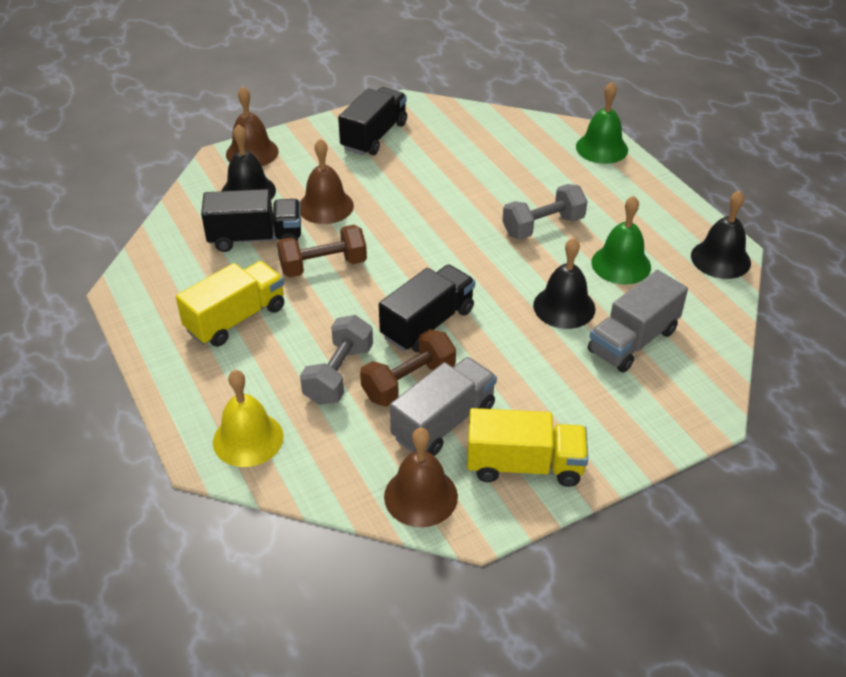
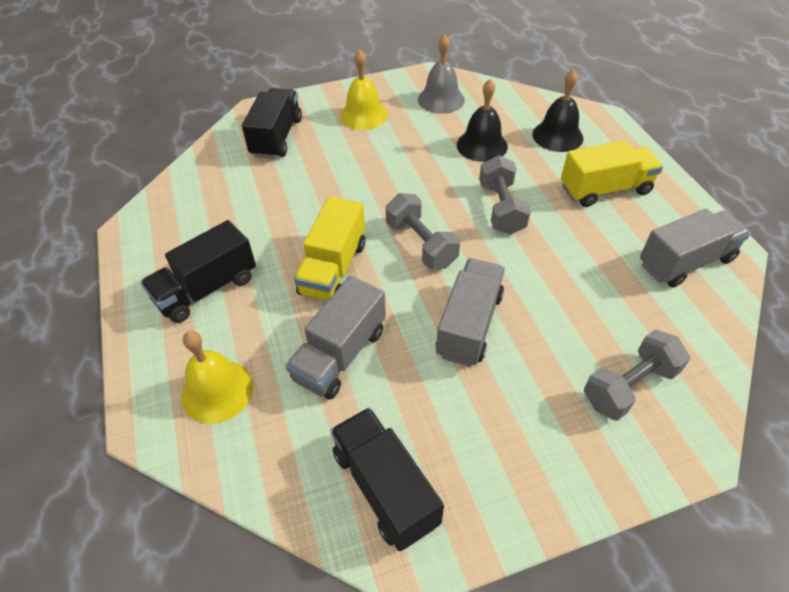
black bell: 3 -> 2
brown bell: 3 -> 0
brown dumbbell: 2 -> 0
green bell: 2 -> 0
grey bell: 0 -> 1
grey dumbbell: 2 -> 3
grey truck: 2 -> 3
yellow bell: 1 -> 2

